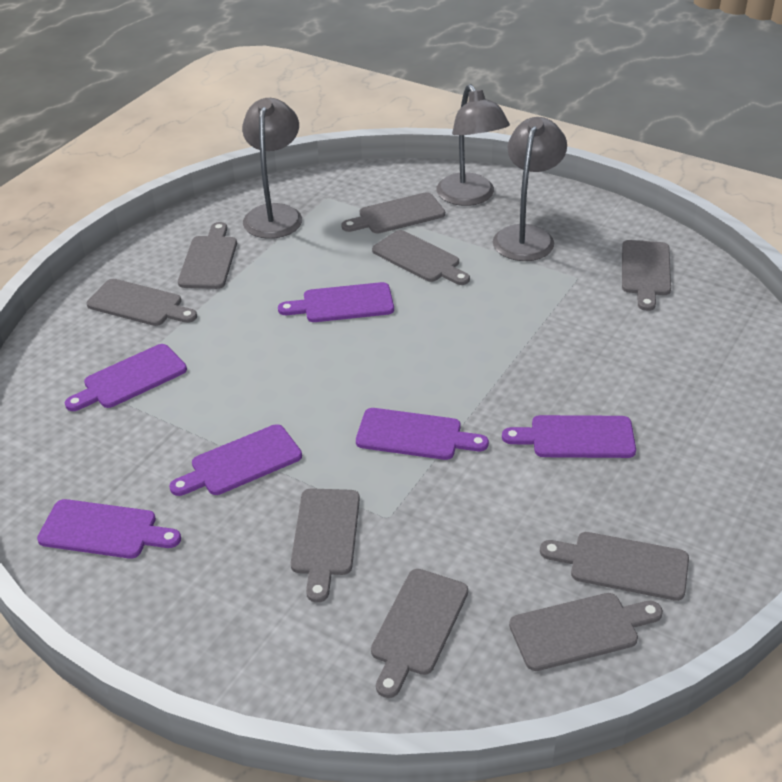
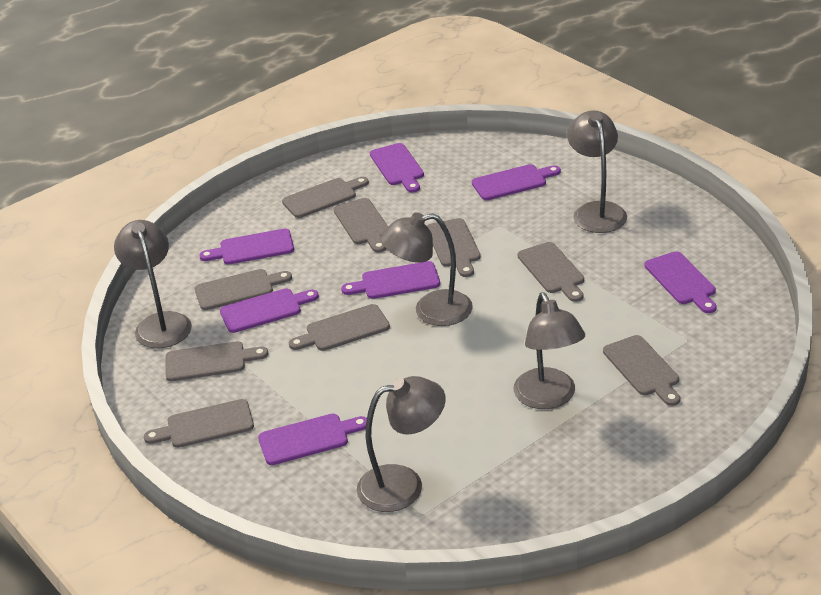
grey lamp: 3 -> 5
purple cutting board: 6 -> 7

